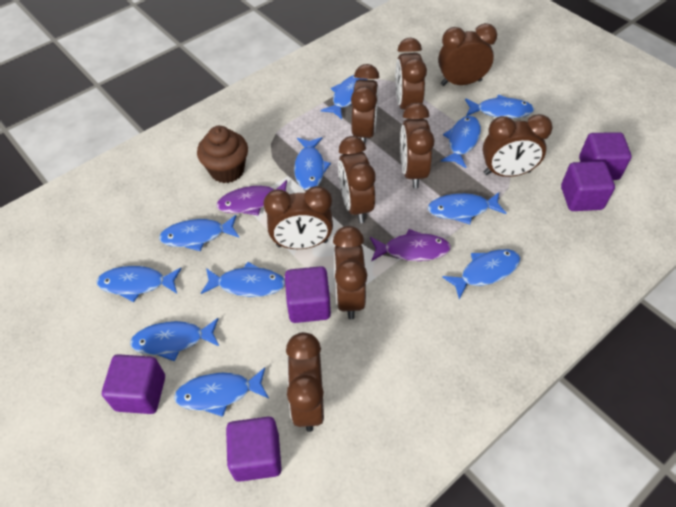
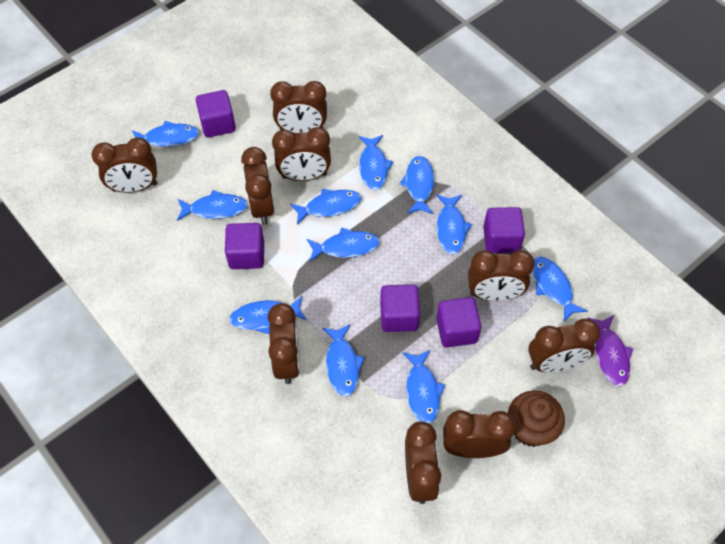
purple fish: 2 -> 1

